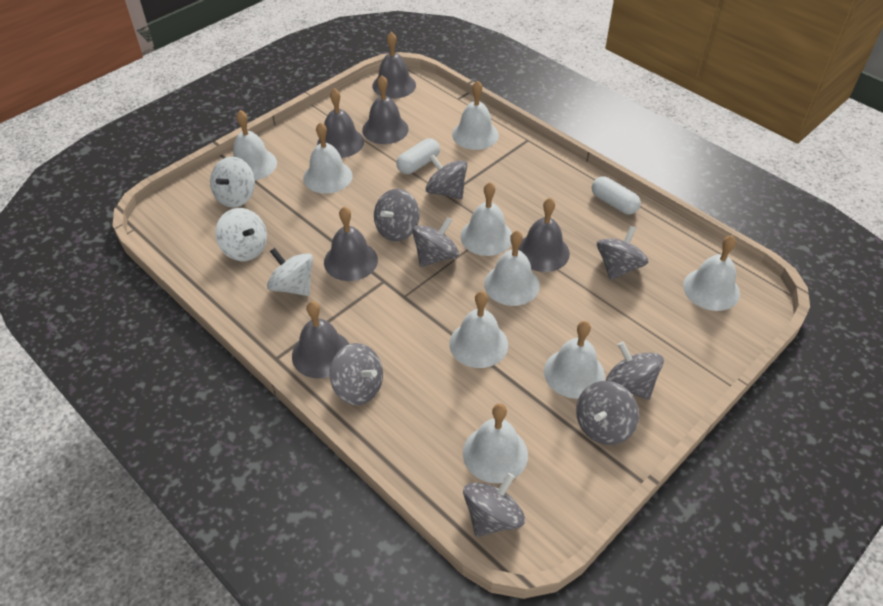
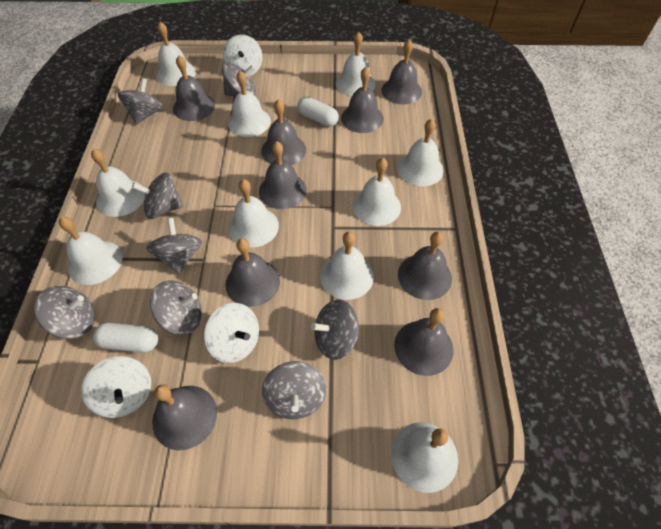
grey bell: 6 -> 9
white bell: 9 -> 10

